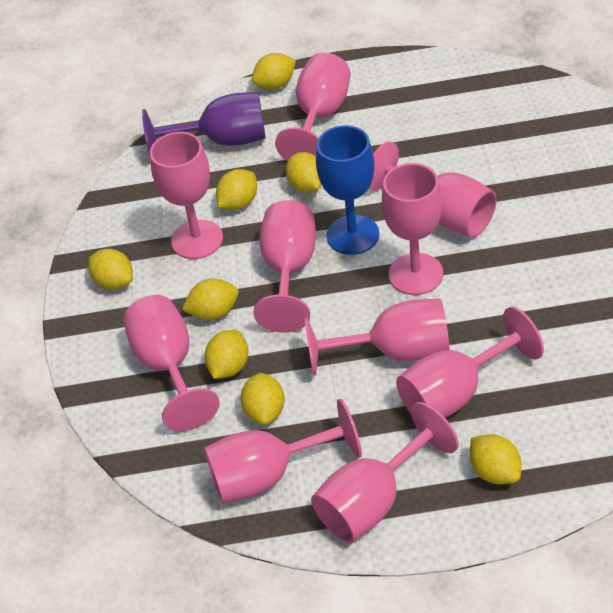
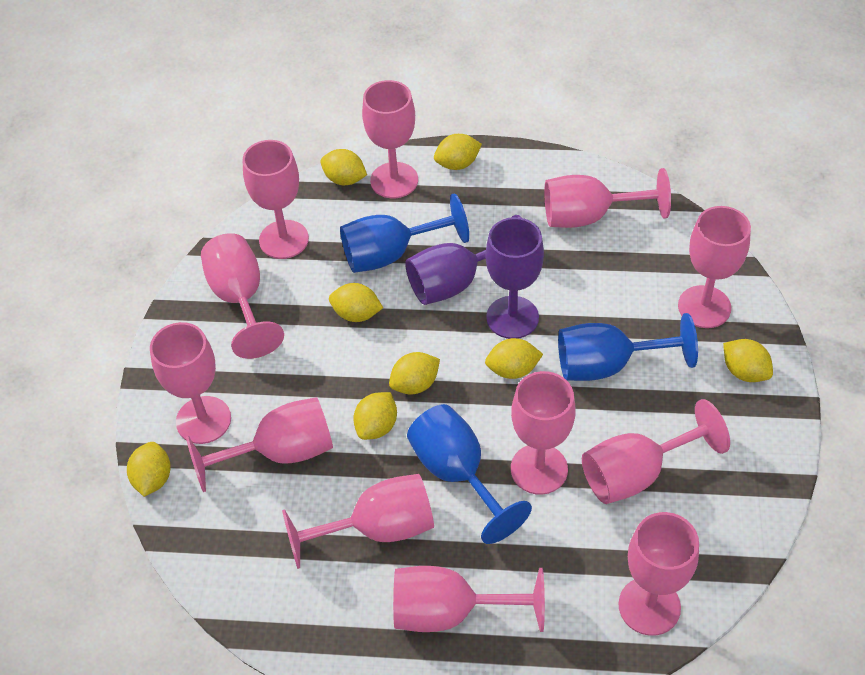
blue goblet: 1 -> 3
pink goblet: 10 -> 12
purple goblet: 1 -> 2

